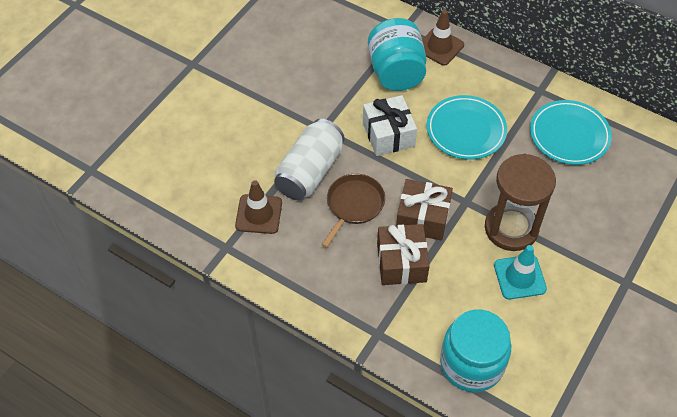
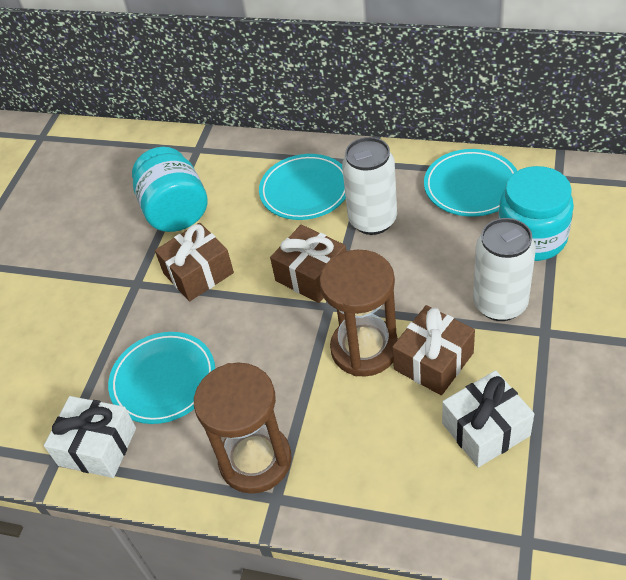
brown gift: 2 -> 3
brown hourglass: 1 -> 2
brown pan: 1 -> 0
brown traffic cone: 2 -> 0
turquoise plate: 2 -> 3
turquoise traffic cone: 1 -> 0
white can: 1 -> 2
white gift: 1 -> 2

